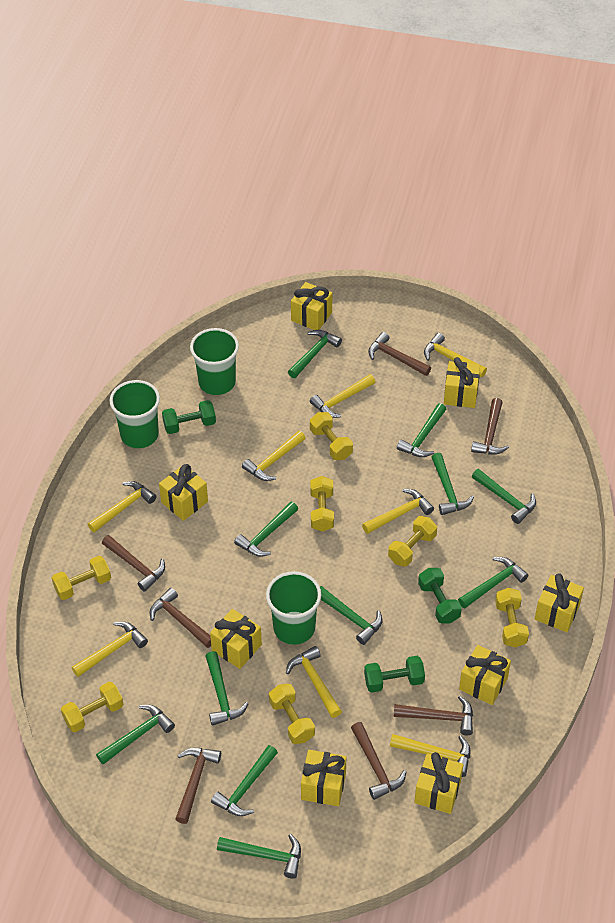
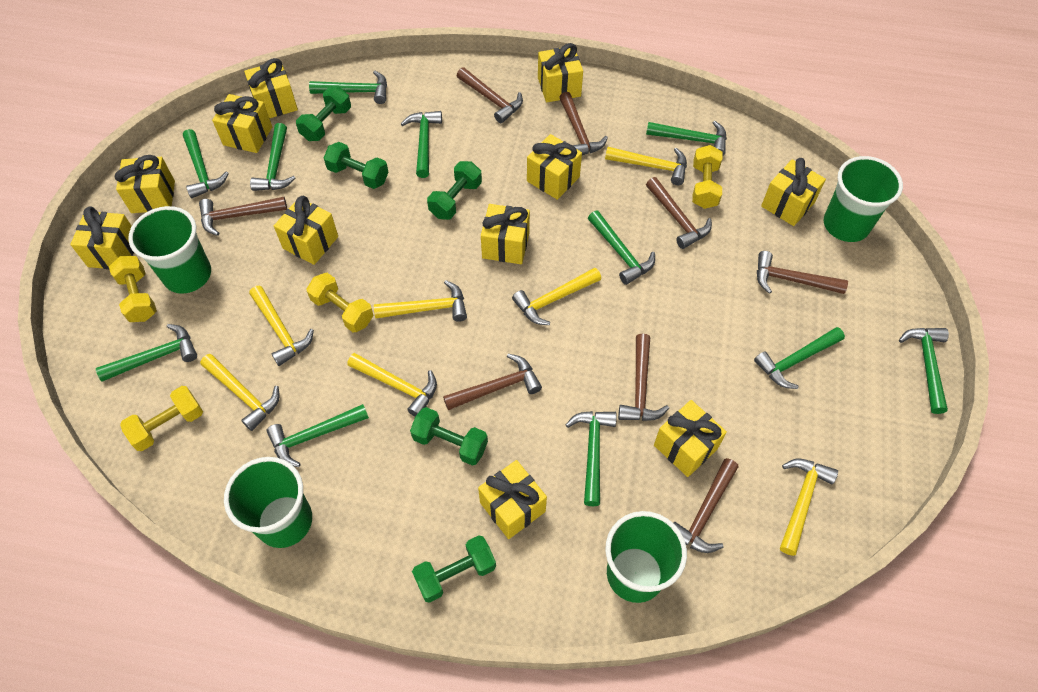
brown hammer: 7 -> 8
green cup: 3 -> 4
green dumbbell: 3 -> 5
yellow dumbbell: 7 -> 4
yellow gift: 8 -> 11
yellow hammer: 8 -> 7

